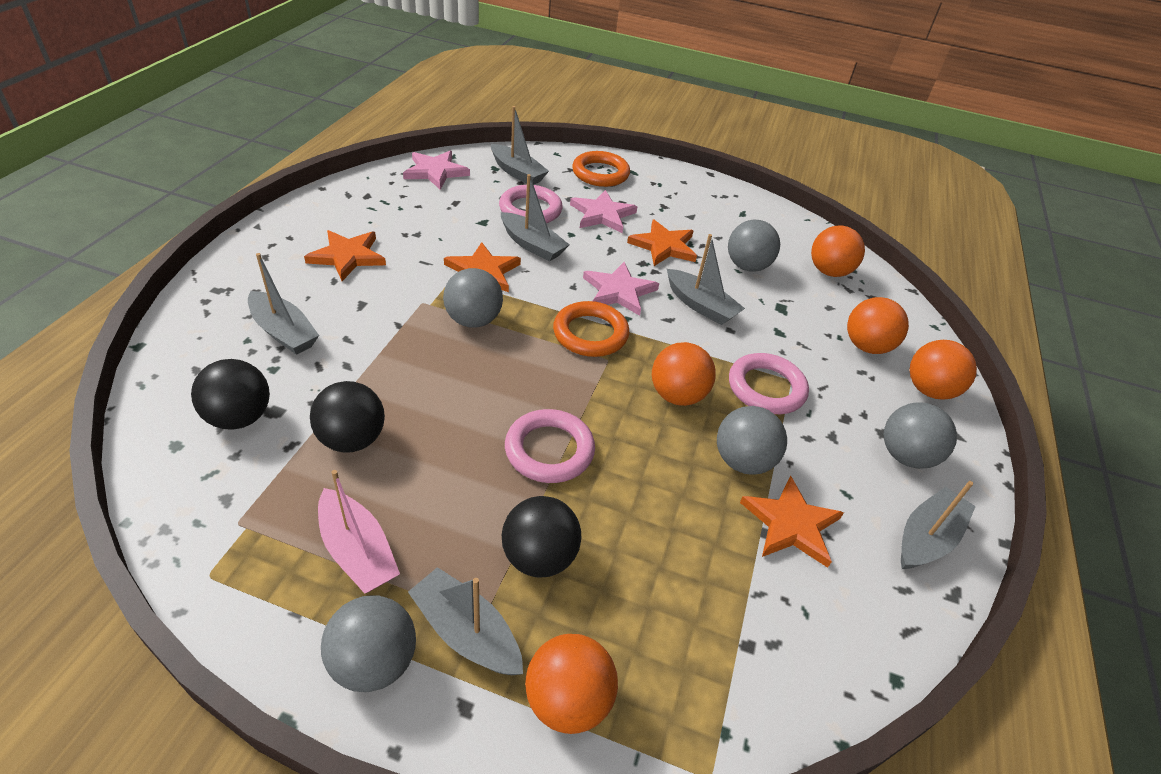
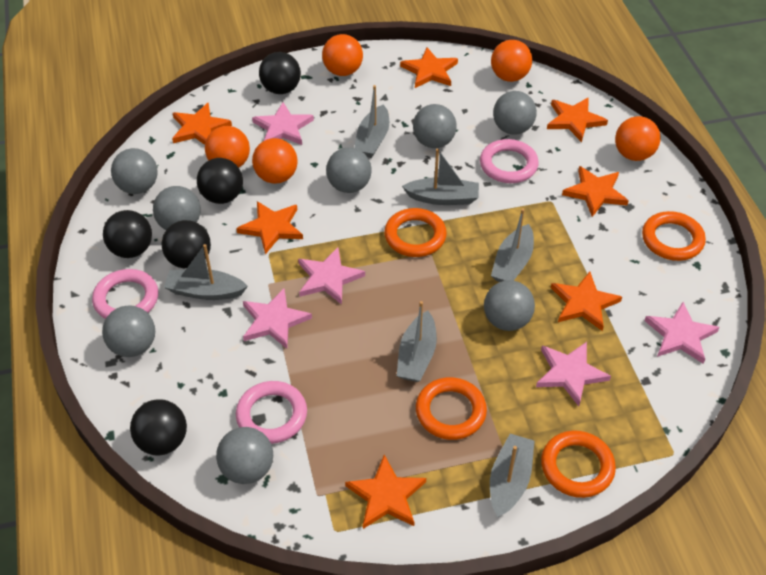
black ball: 3 -> 5
grey ball: 5 -> 8
orange ring: 2 -> 4
orange star: 4 -> 7
pink boat: 1 -> 0
pink star: 3 -> 5

